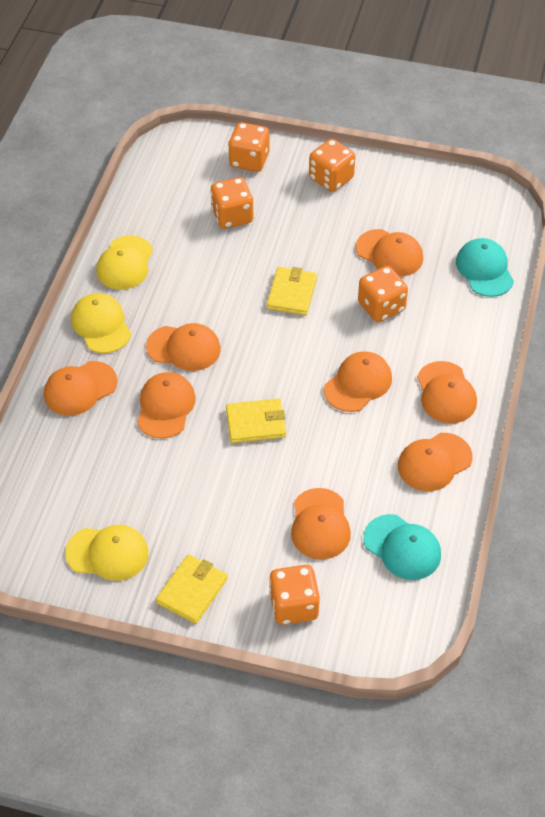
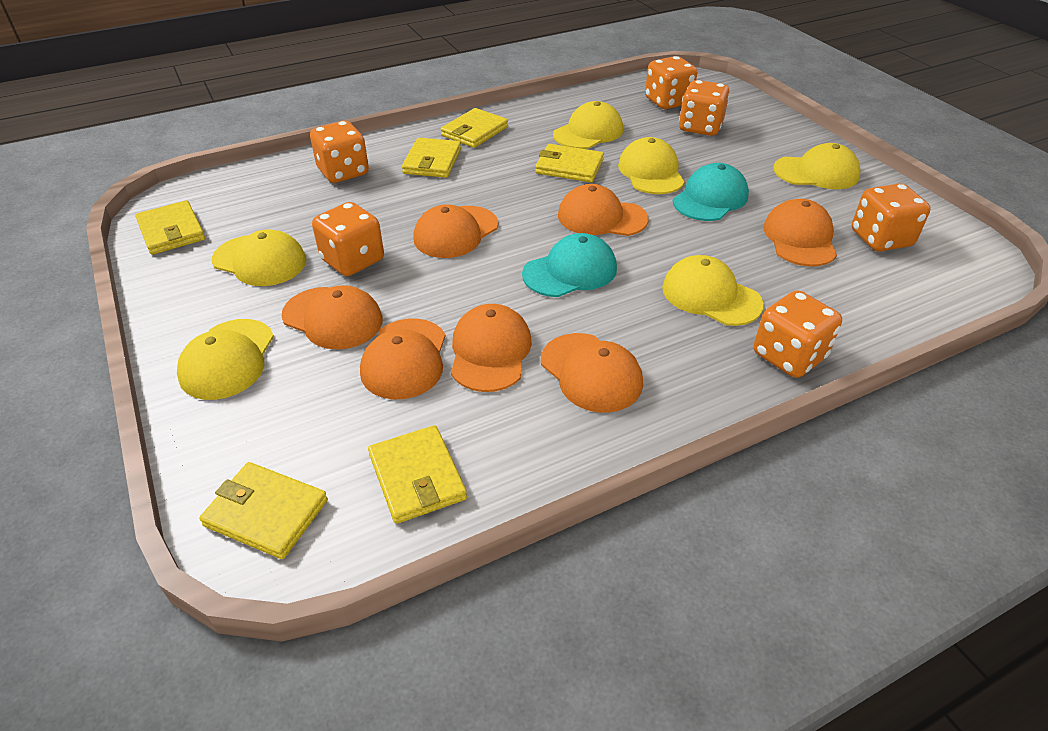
orange cap: 8 -> 7
orange dice: 5 -> 6
yellow cap: 3 -> 6
yellow wallet: 3 -> 6

